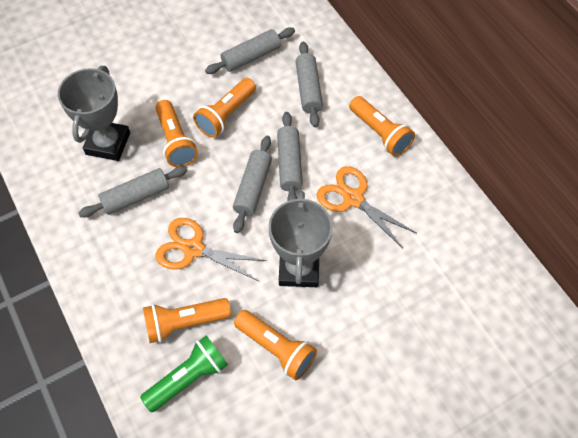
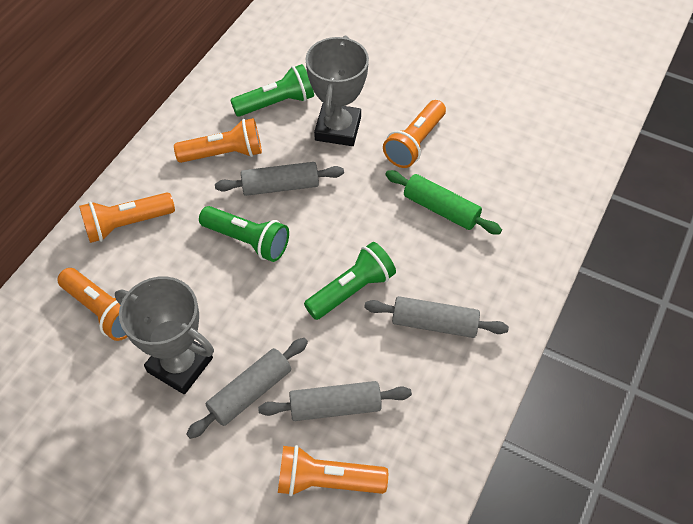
green flashlight: 1 -> 3
green rolling pin: 0 -> 1
grey rolling pin: 5 -> 4
orange scissors: 2 -> 0

